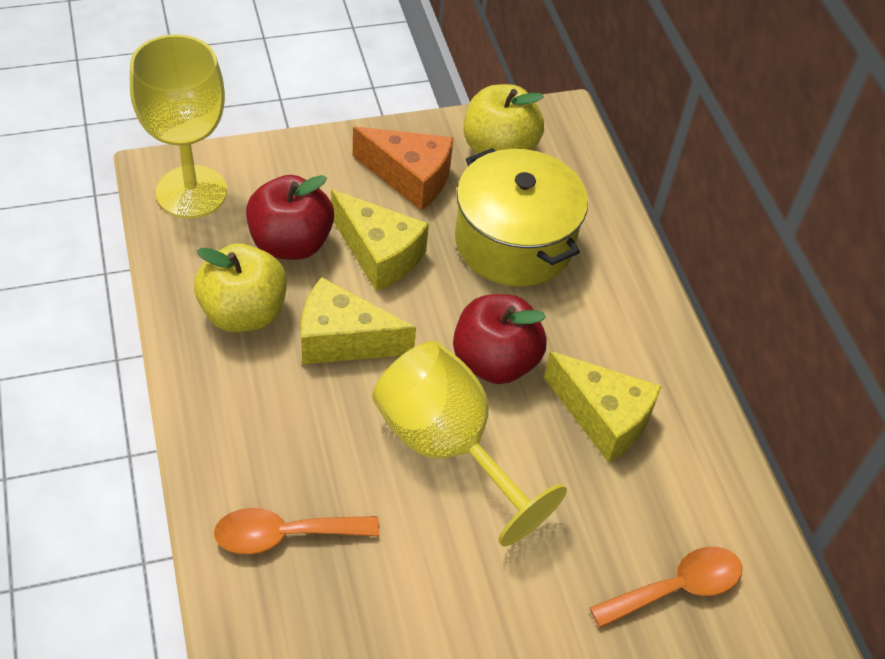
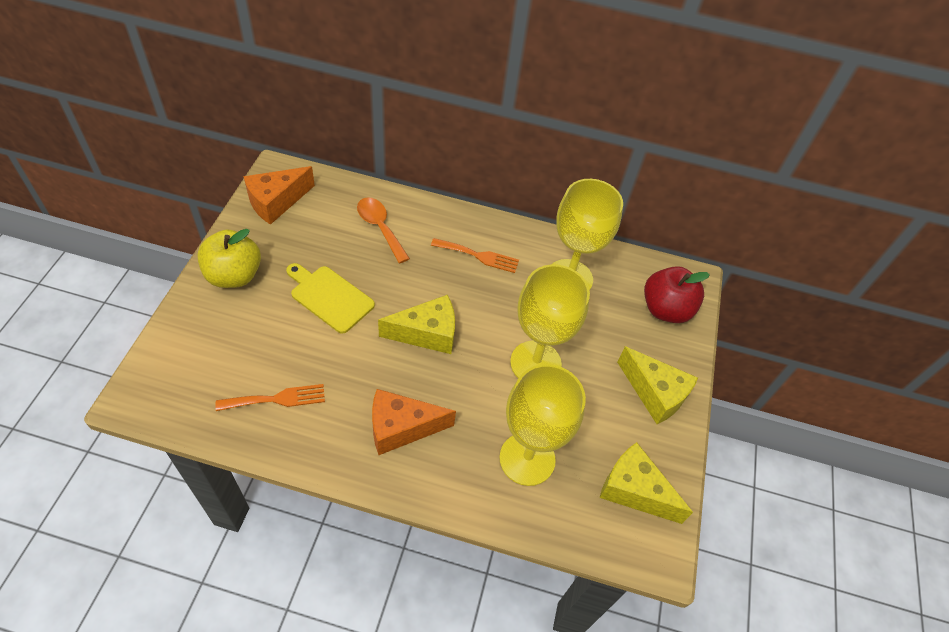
orange cheese: 1 -> 2
orange fork: 0 -> 2
orange spoon: 2 -> 1
red apple: 2 -> 1
yellow apple: 2 -> 1
yellow cutting board: 0 -> 1
yellow goblet: 2 -> 3
yellow pot: 1 -> 0

